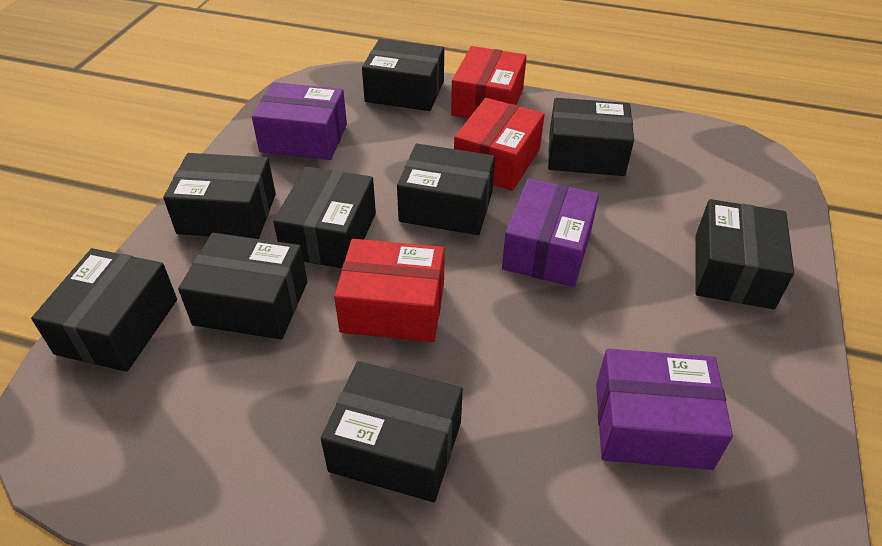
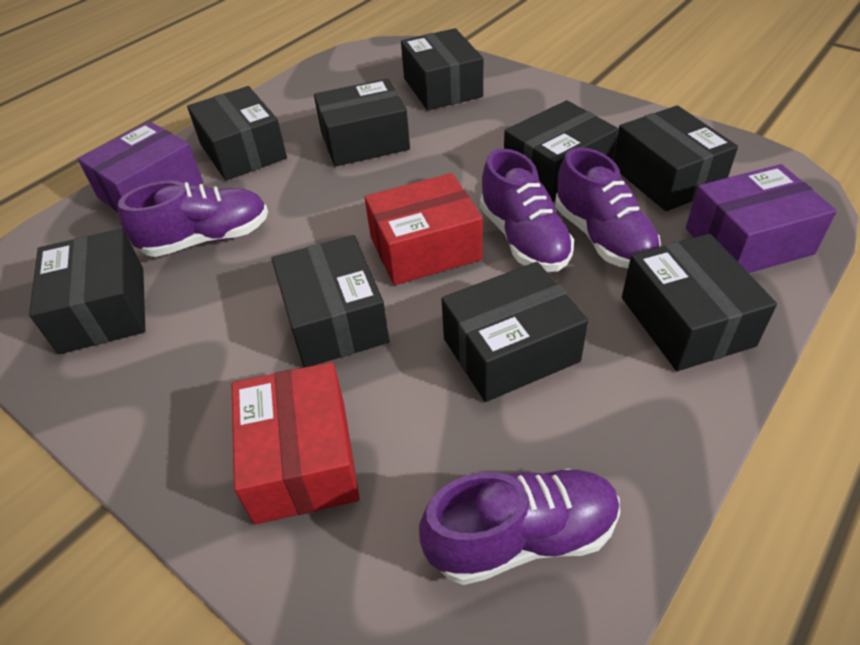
purple box: 3 -> 2
purple shoe: 0 -> 4
red box: 3 -> 2

